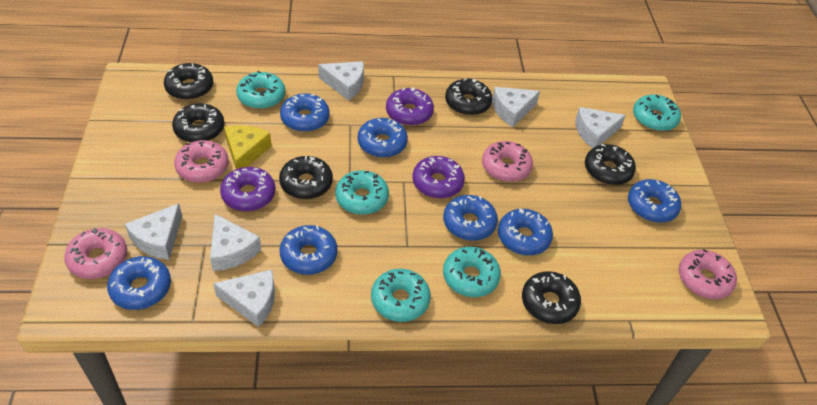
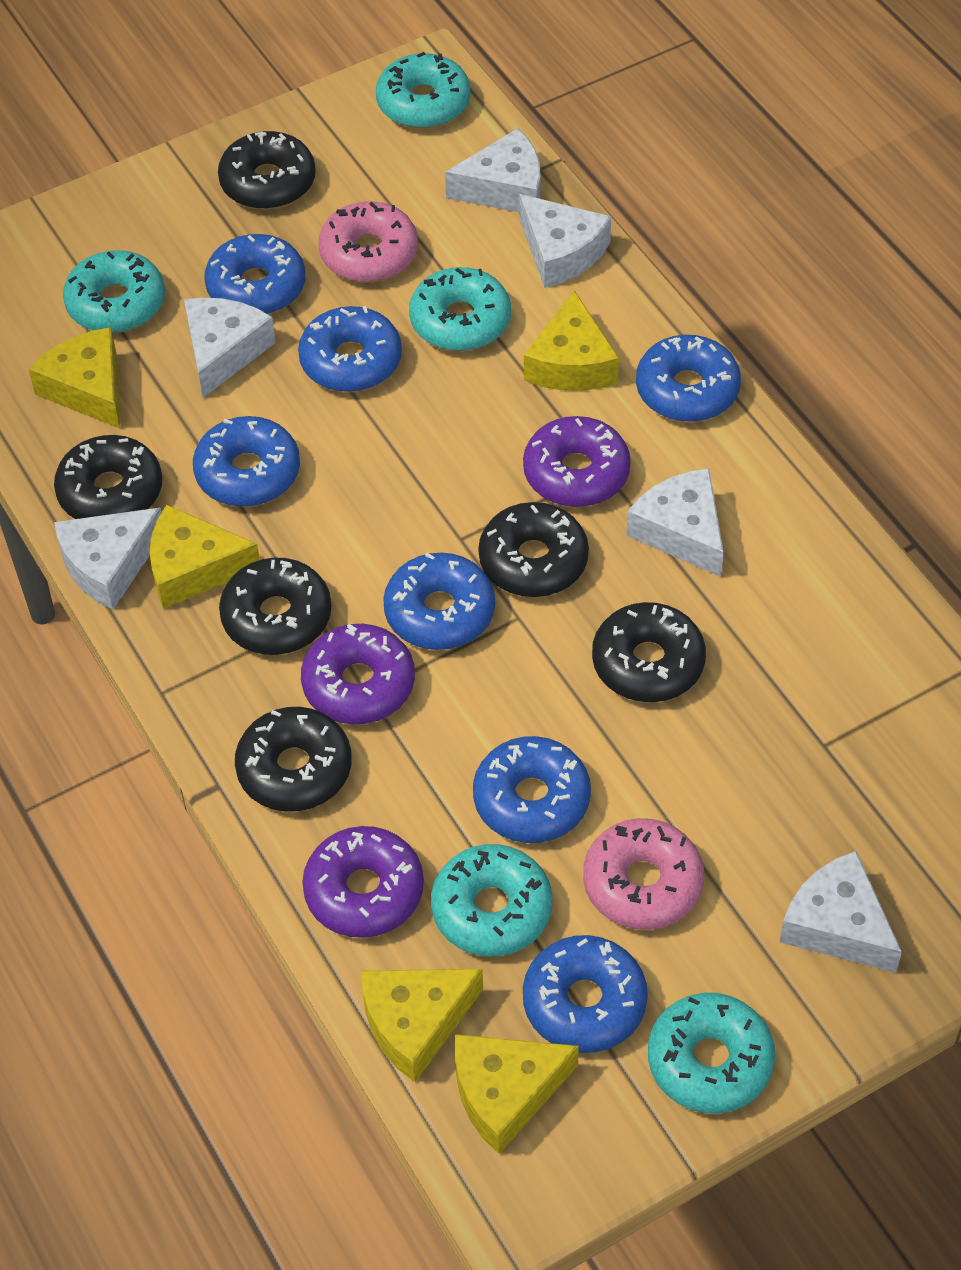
pink donut: 4 -> 2
yellow cheese: 1 -> 5

